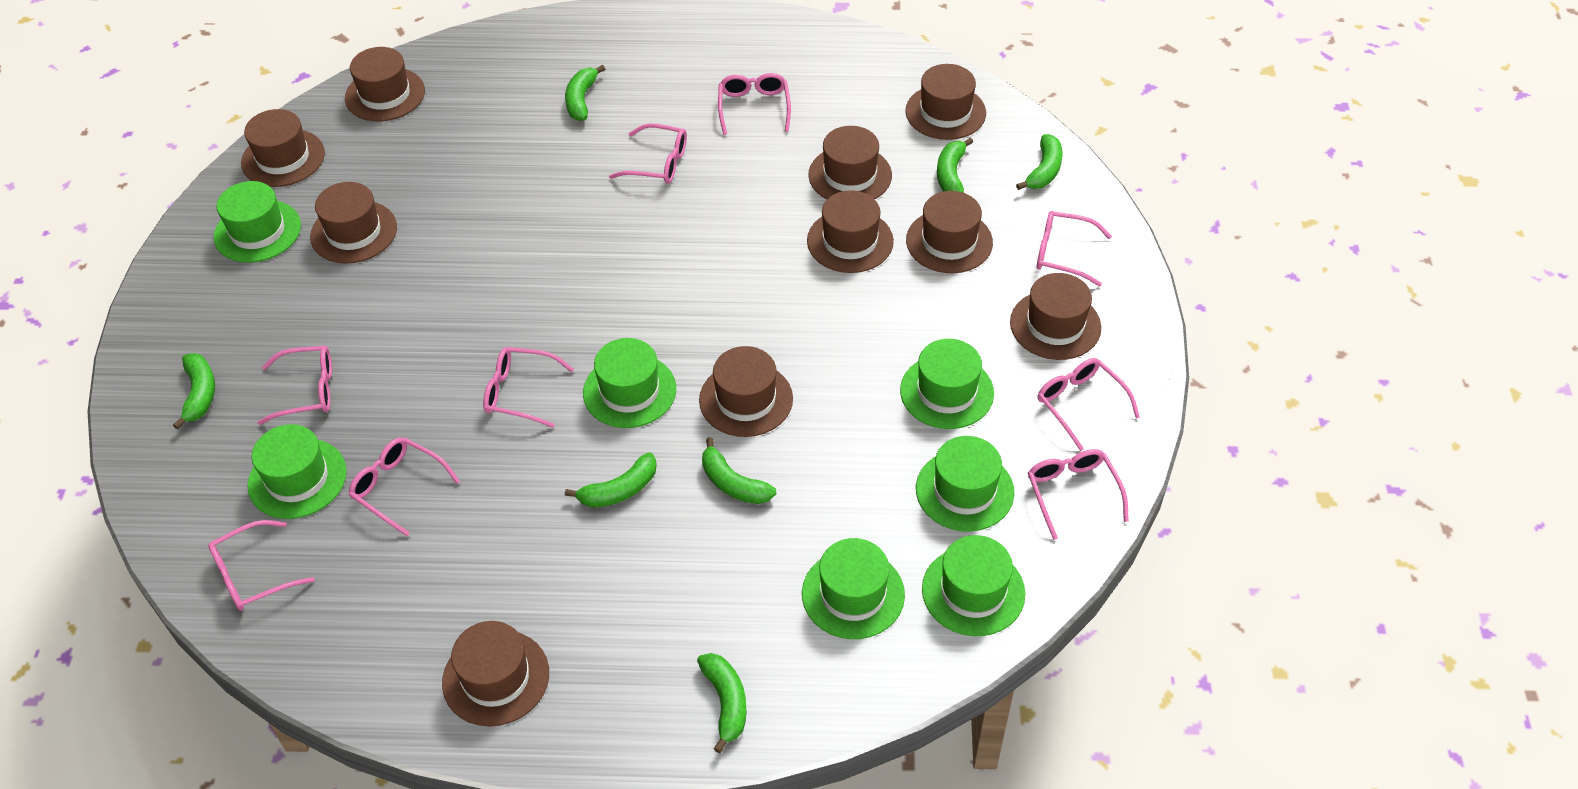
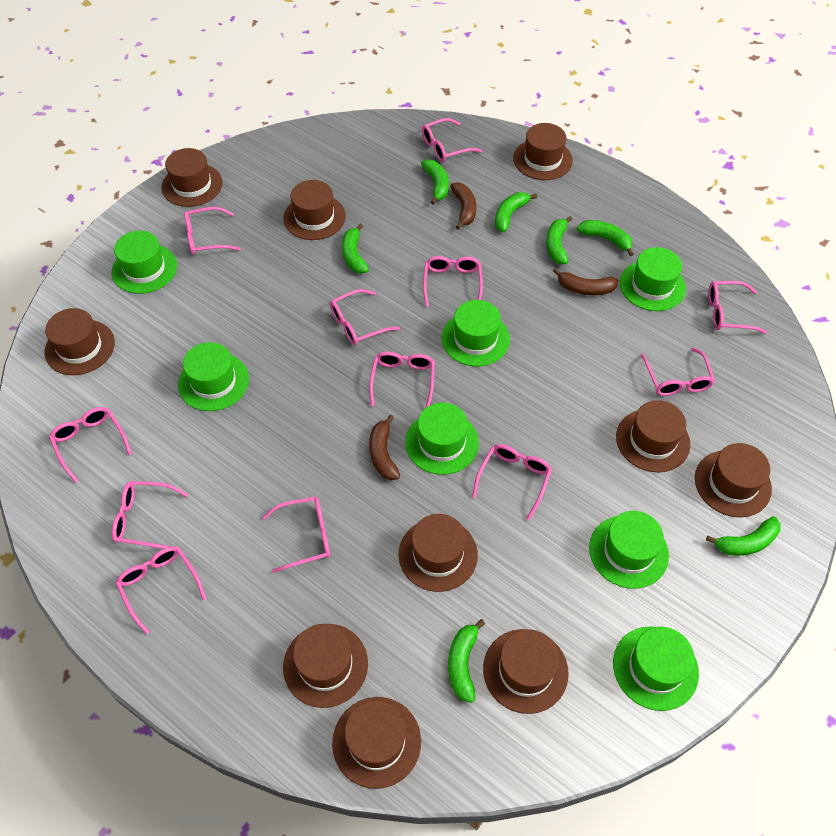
brown banana: 0 -> 3
pink glasses: 9 -> 12

